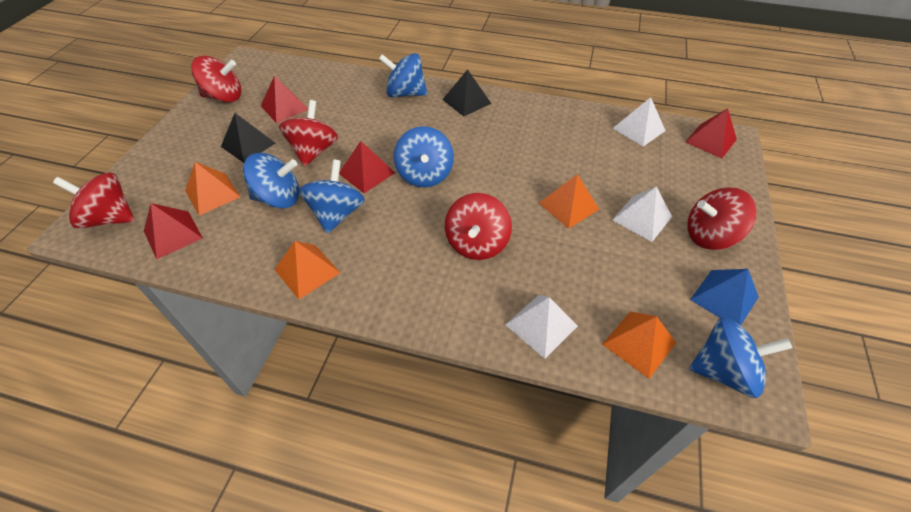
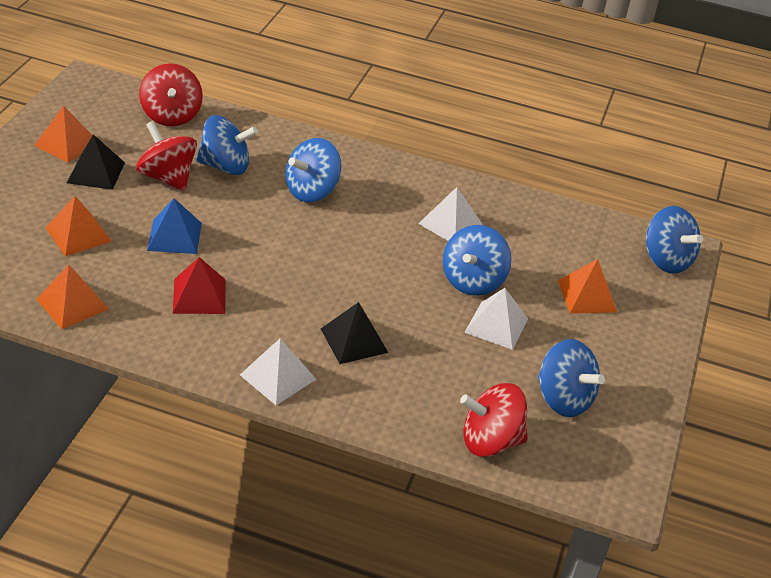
red pyramid: 4 -> 1
red spinning top: 5 -> 3

